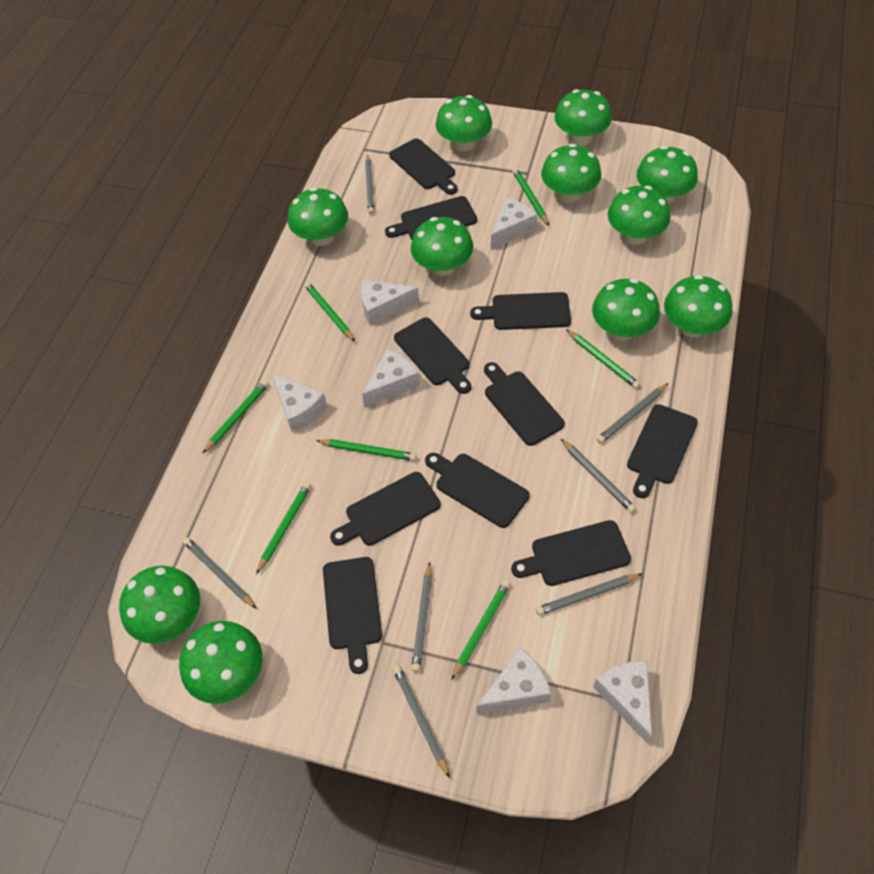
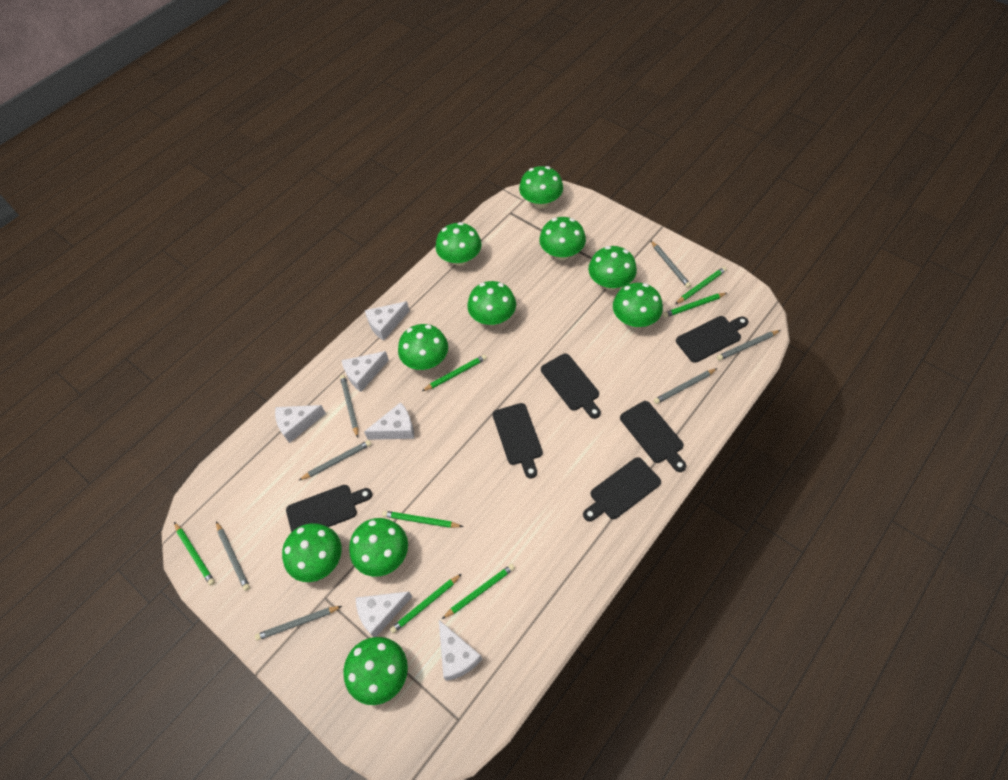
black cutting board: 10 -> 6
green mushroom: 11 -> 10

